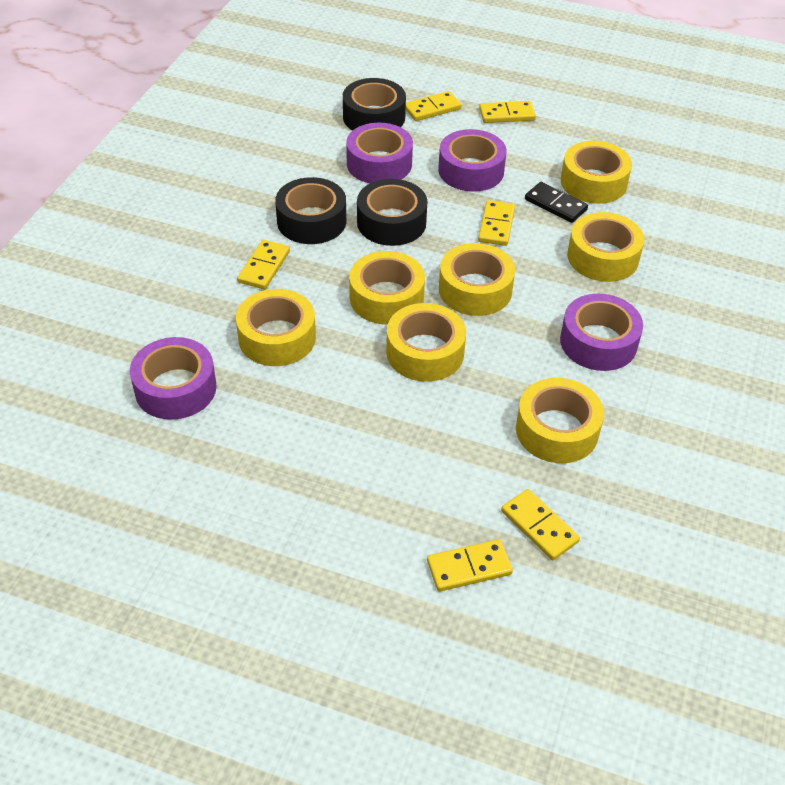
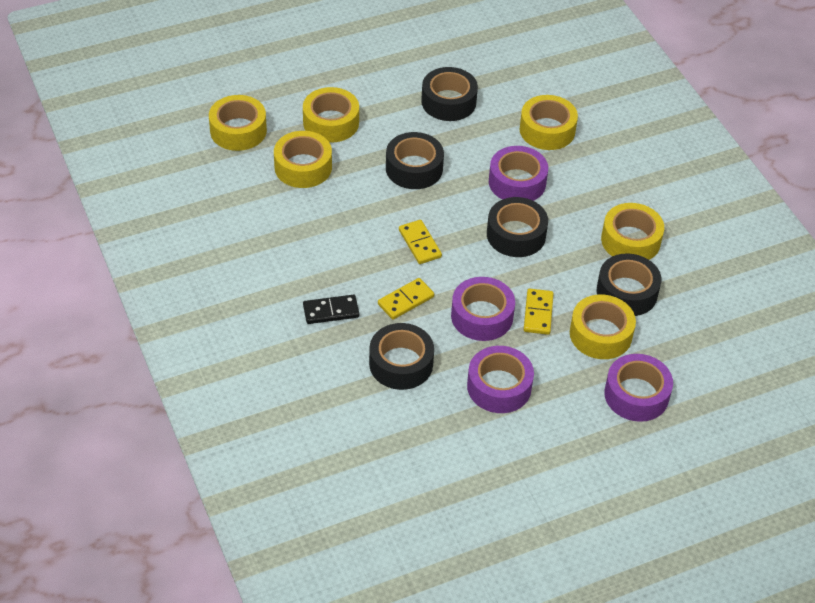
black tape: 3 -> 5
yellow domino: 6 -> 3
yellow tape: 7 -> 6

